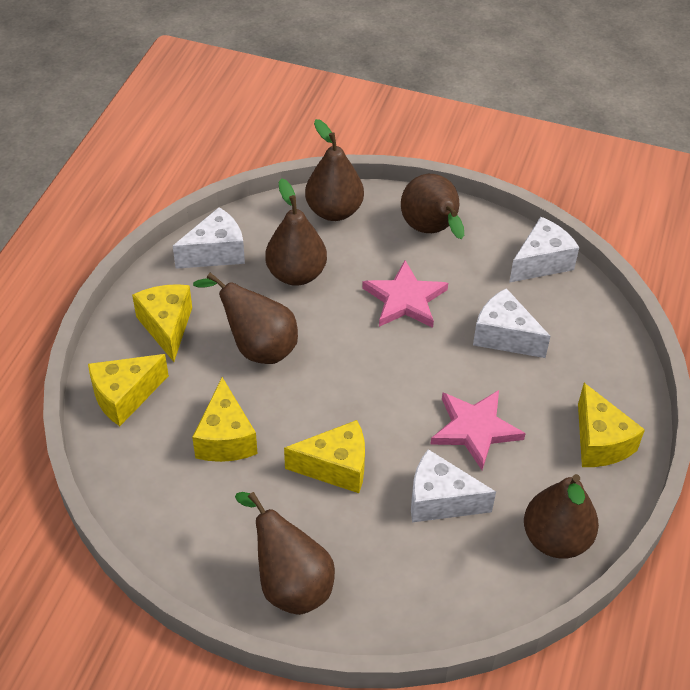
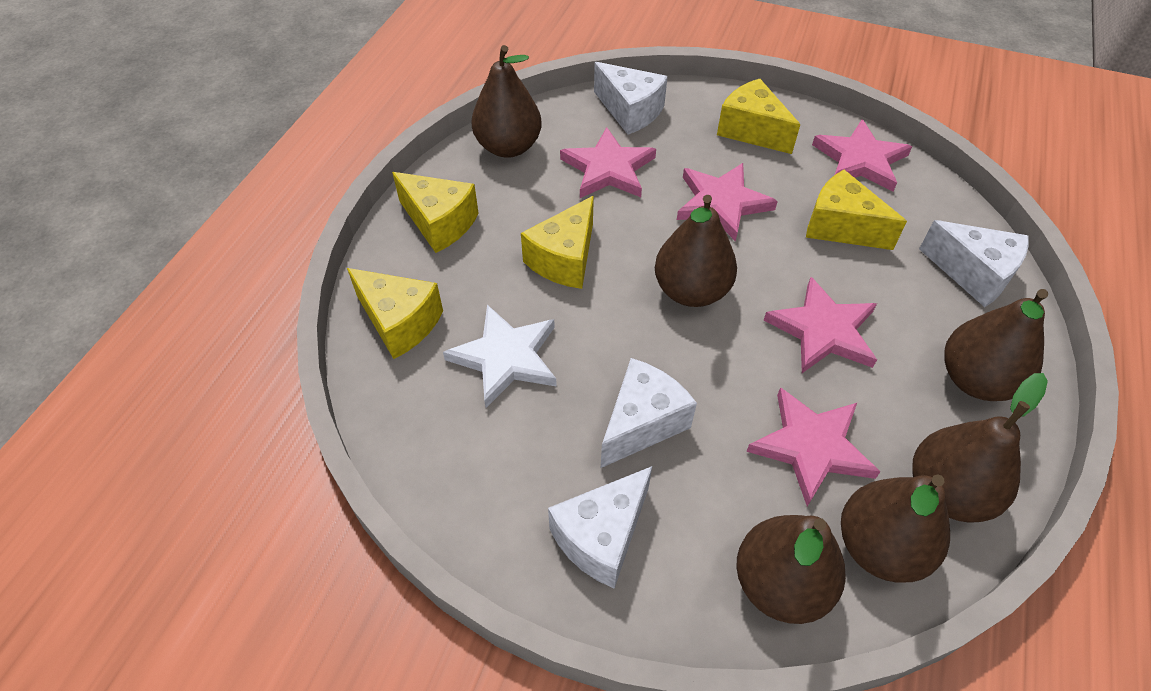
pink star: 2 -> 5
white star: 0 -> 1

